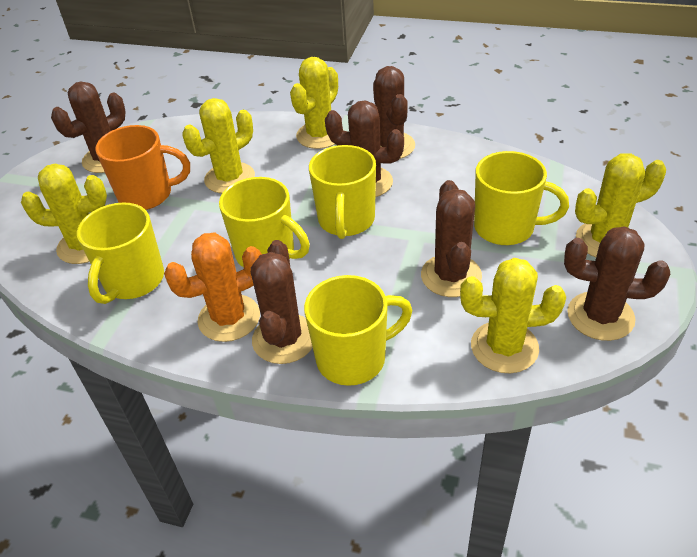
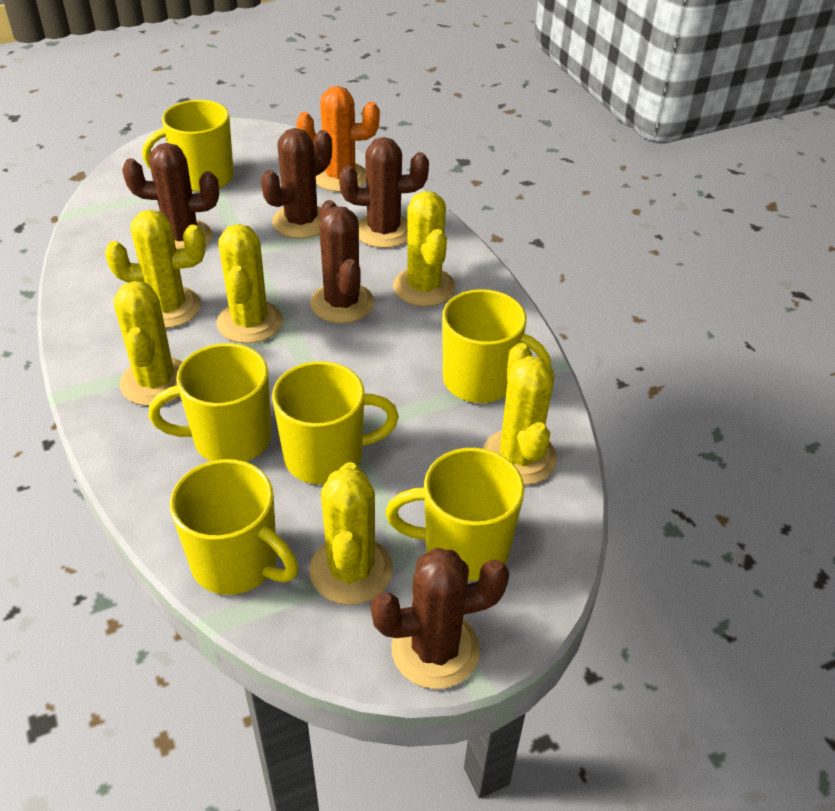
brown cactus: 6 -> 5
orange mug: 1 -> 0
yellow cactus: 5 -> 6
yellow mug: 5 -> 6

